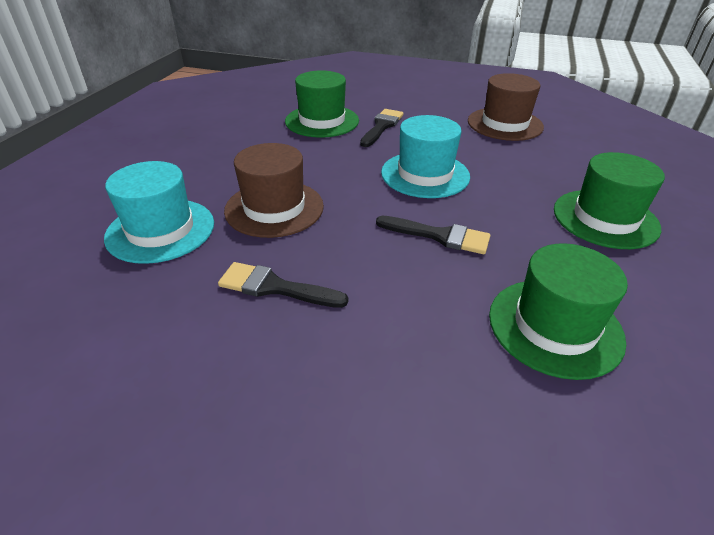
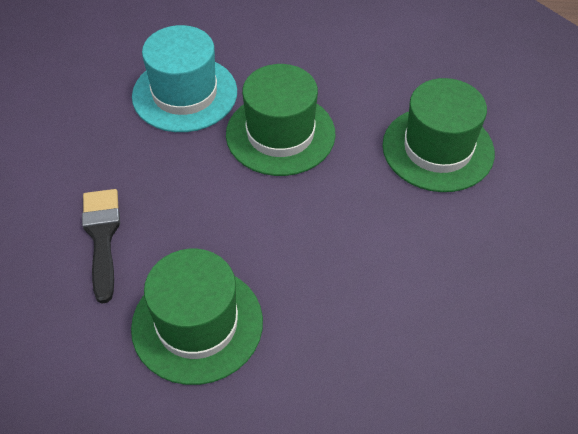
black brush: 3 -> 1
brown hat: 2 -> 0
turquoise hat: 2 -> 1

